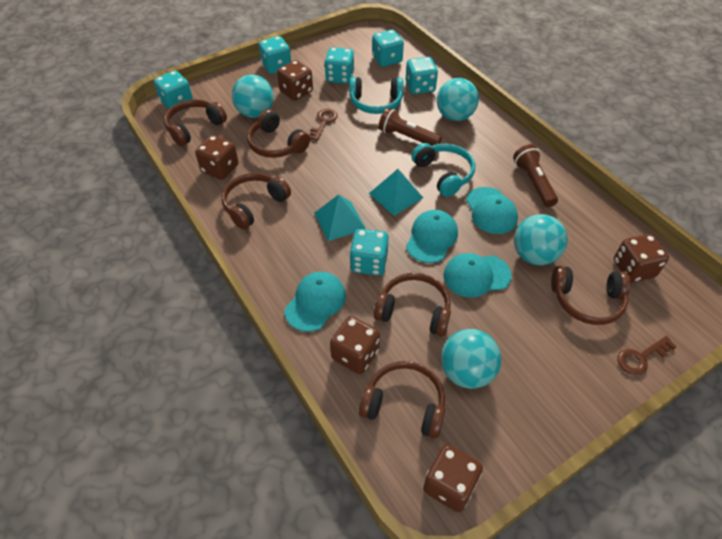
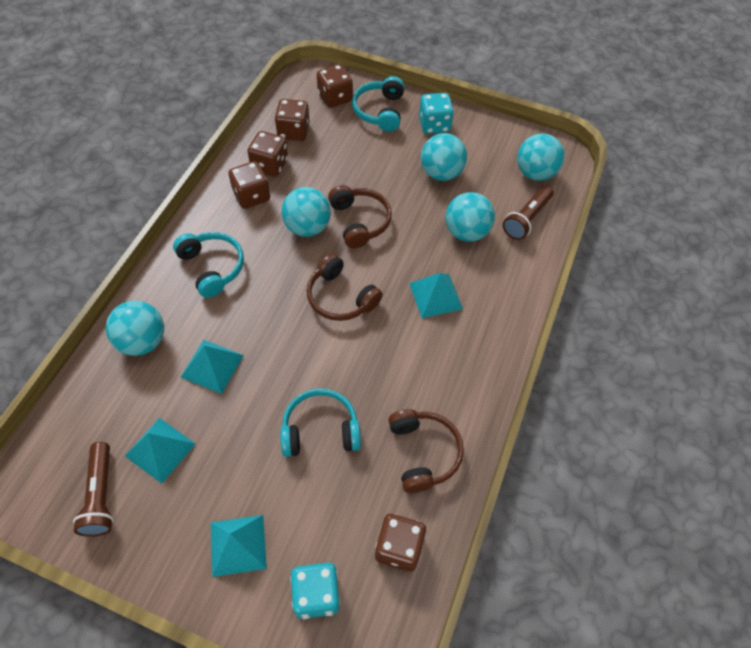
brown headphones: 6 -> 3
brown key: 2 -> 0
turquoise ball: 4 -> 5
turquoise cap: 4 -> 0
turquoise dice: 6 -> 2
turquoise headphones: 2 -> 3
turquoise pyramid: 2 -> 4

